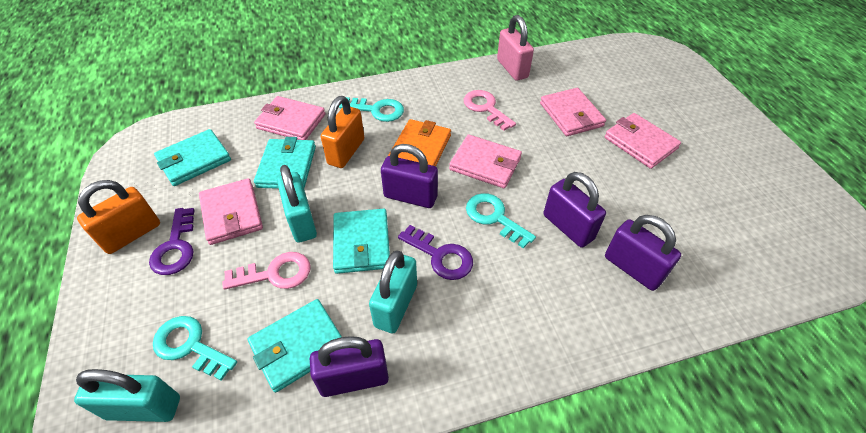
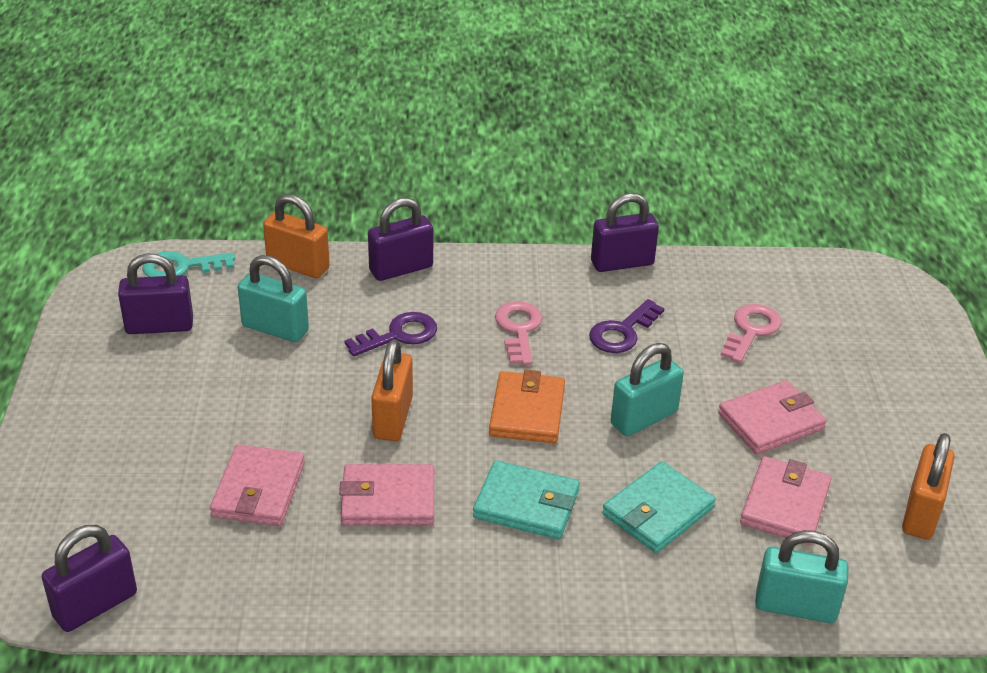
orange padlock: 2 -> 3
pink padlock: 1 -> 0
pink wallet: 5 -> 4
turquoise key: 3 -> 1
turquoise wallet: 4 -> 2

